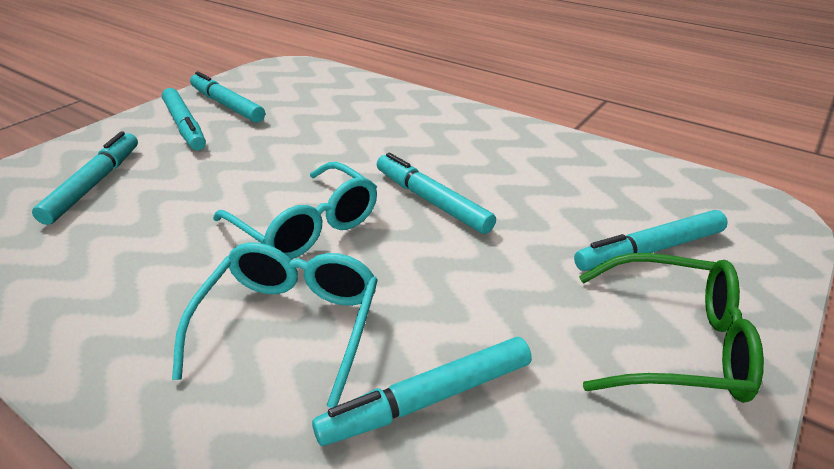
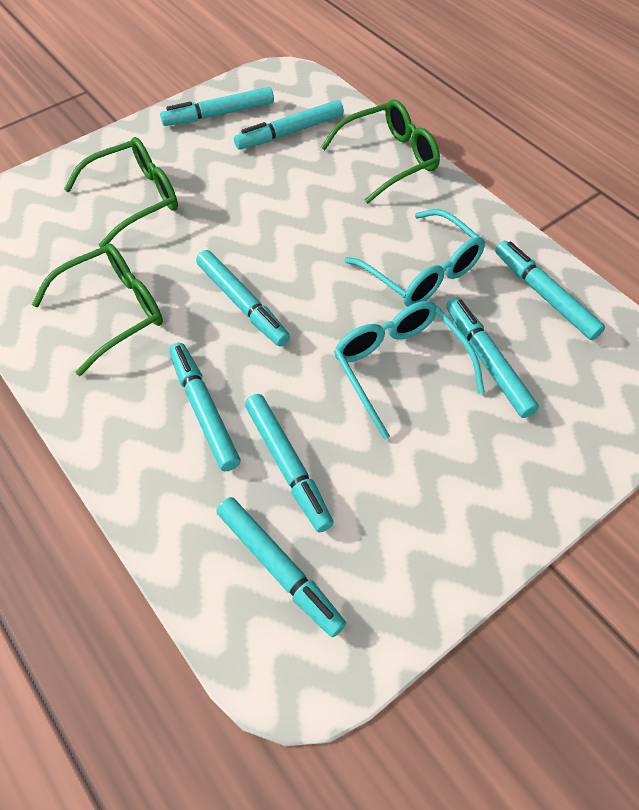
green glasses: 1 -> 3
turquoise marker: 6 -> 8

